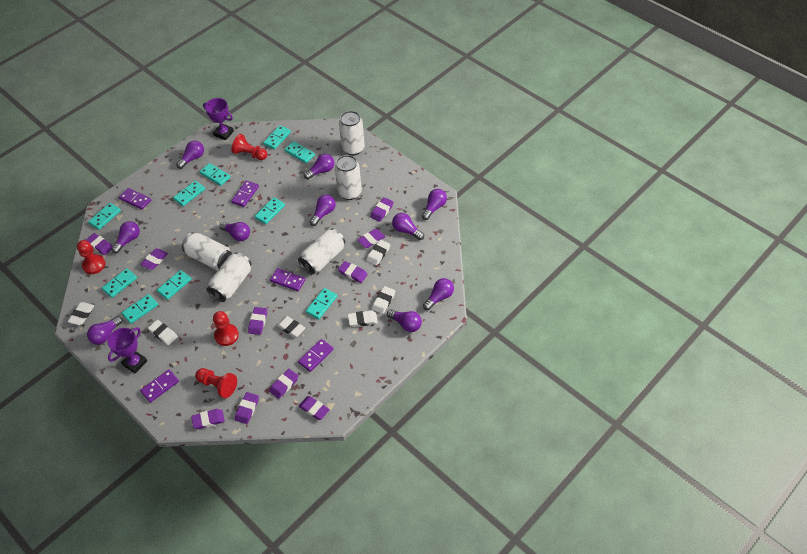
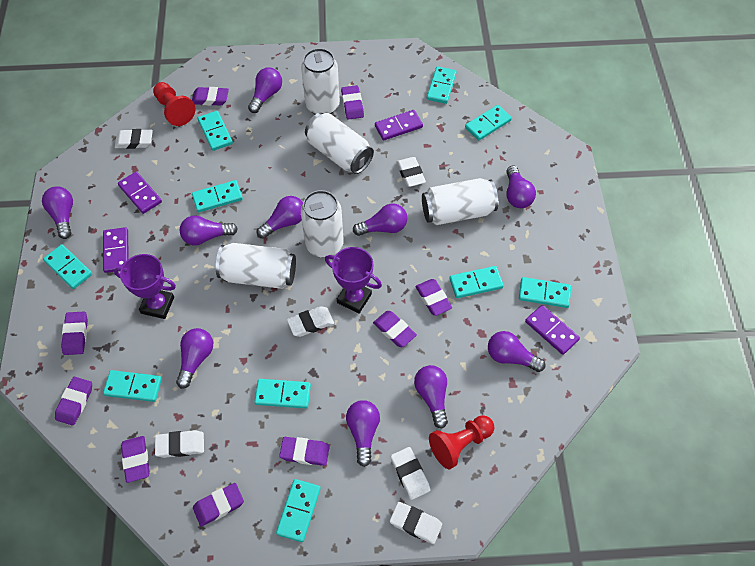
purple domino: 5 -> 4
purple eraser: 10 -> 9
red pawn: 4 -> 2

